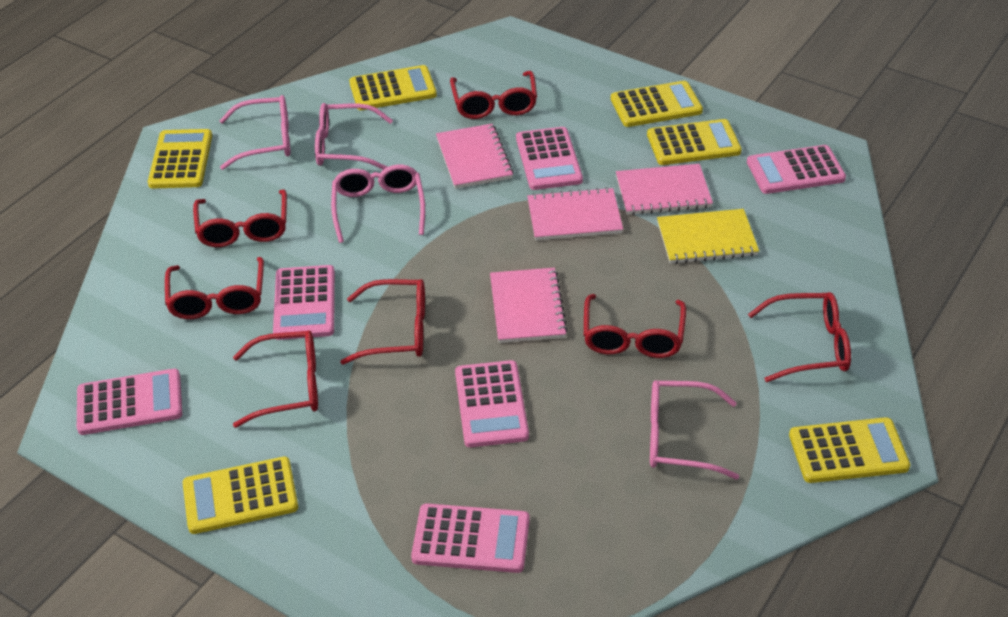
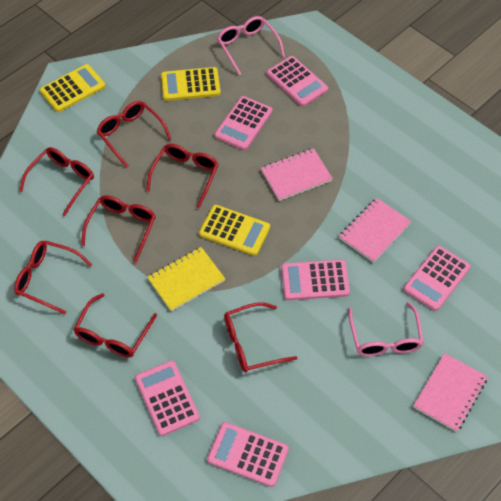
pink glasses: 4 -> 2
pink notebook: 4 -> 3
yellow calculator: 6 -> 3

